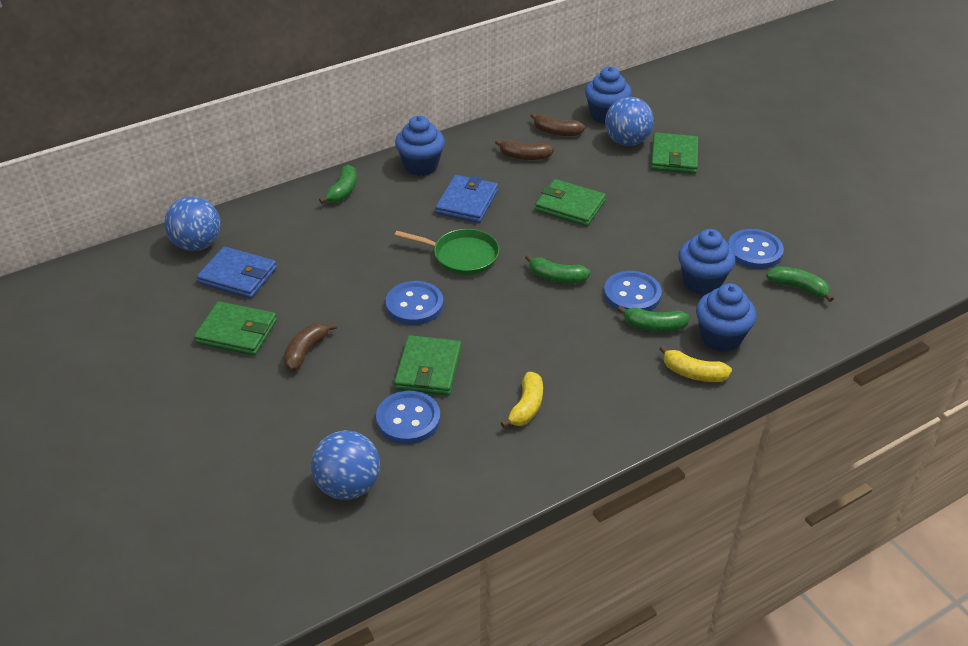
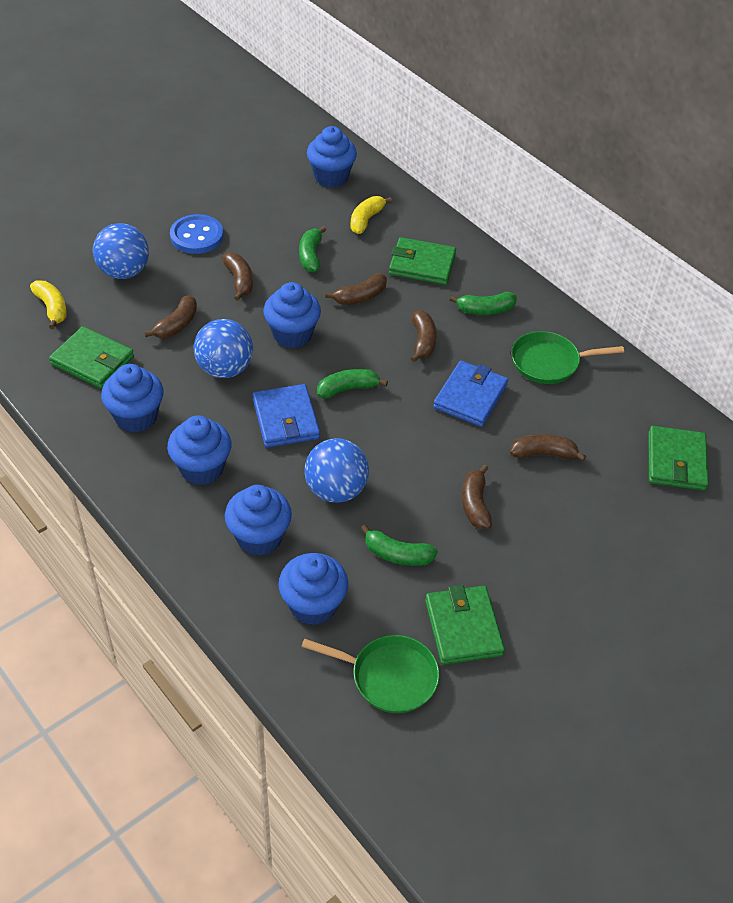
blue button: 4 -> 1
blue cupcake: 4 -> 6
brown banana: 3 -> 6
green pan: 1 -> 2

